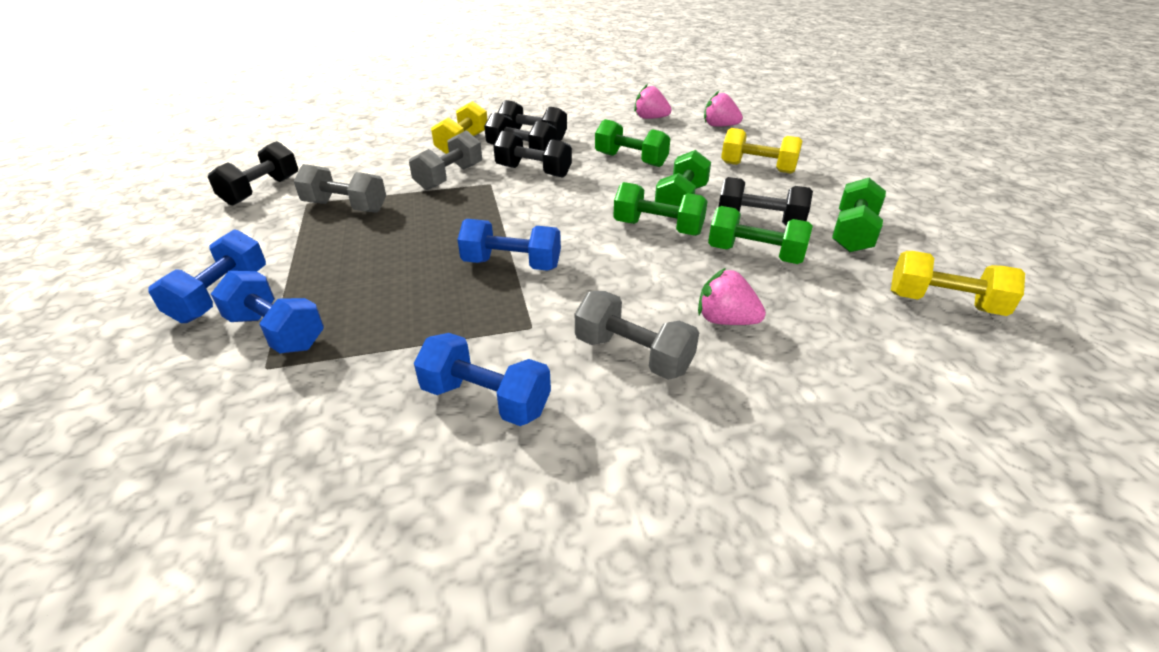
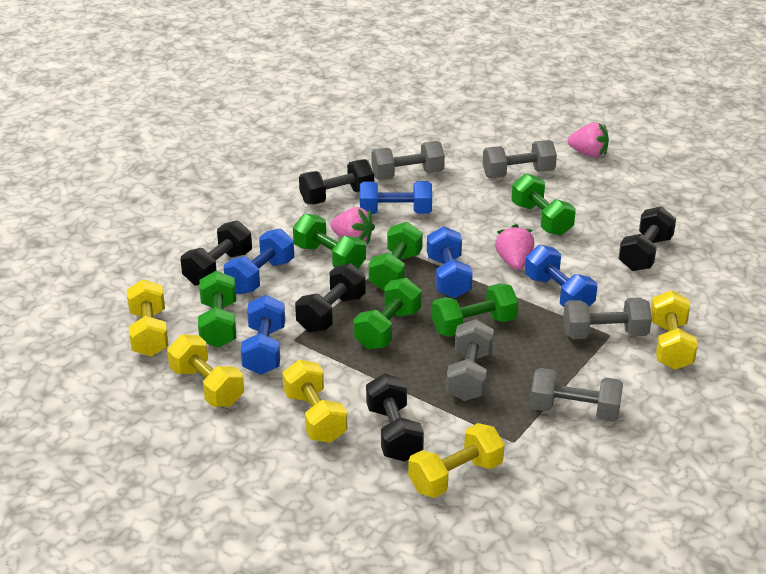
blue dumbbell: 4 -> 5
green dumbbell: 5 -> 6
grey dumbbell: 3 -> 5
yellow dumbbell: 3 -> 5

